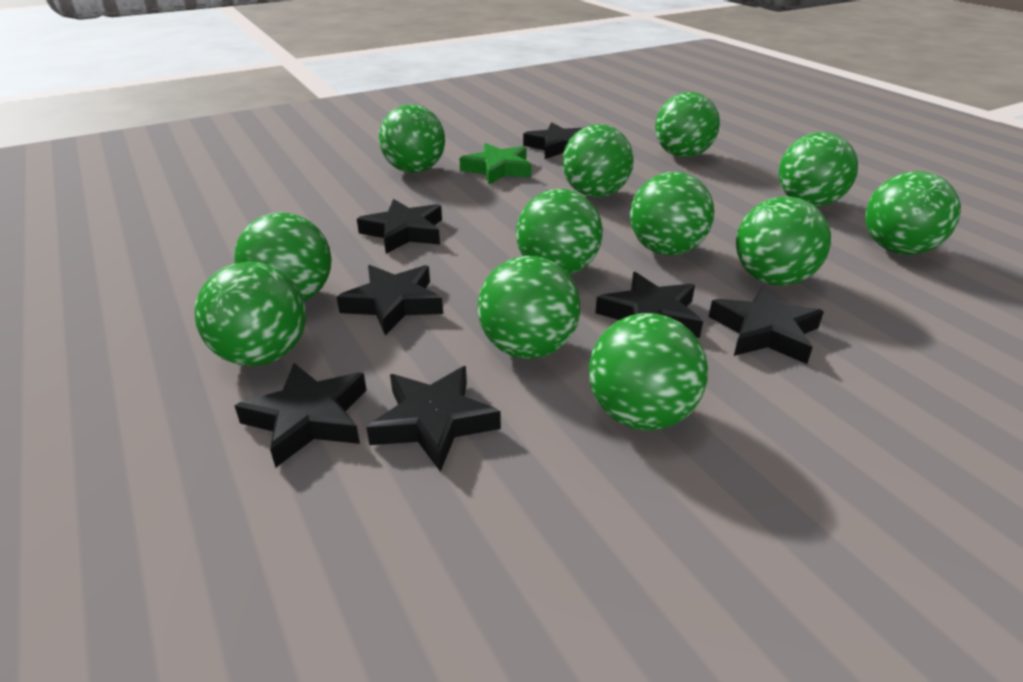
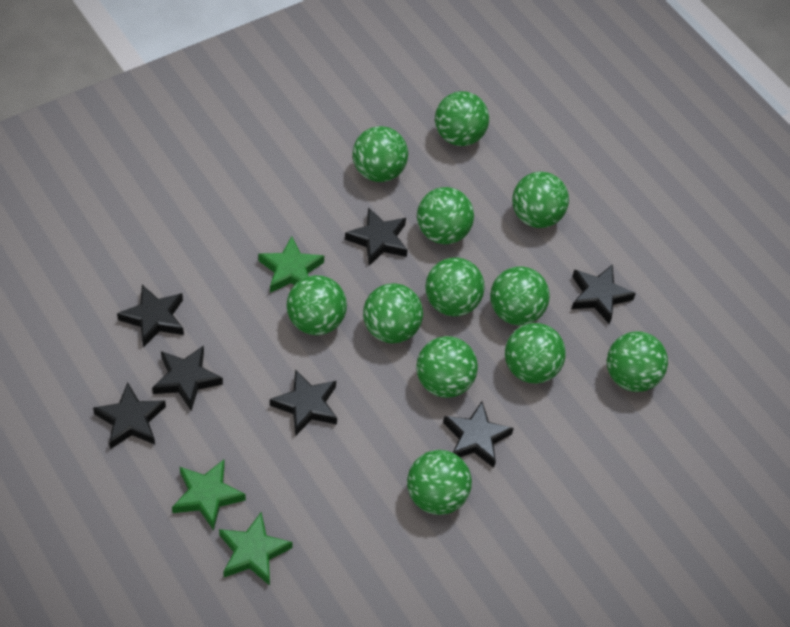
green star: 1 -> 3

